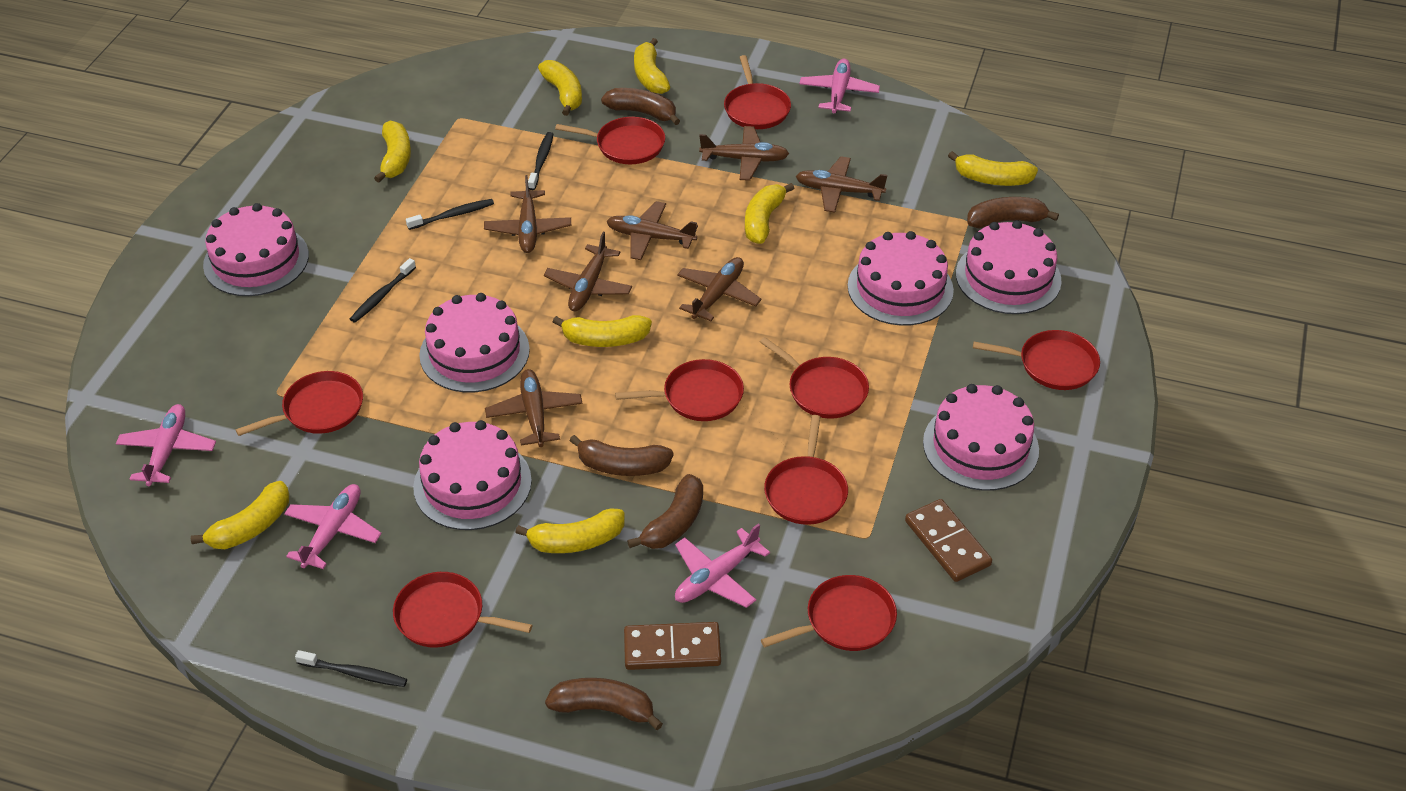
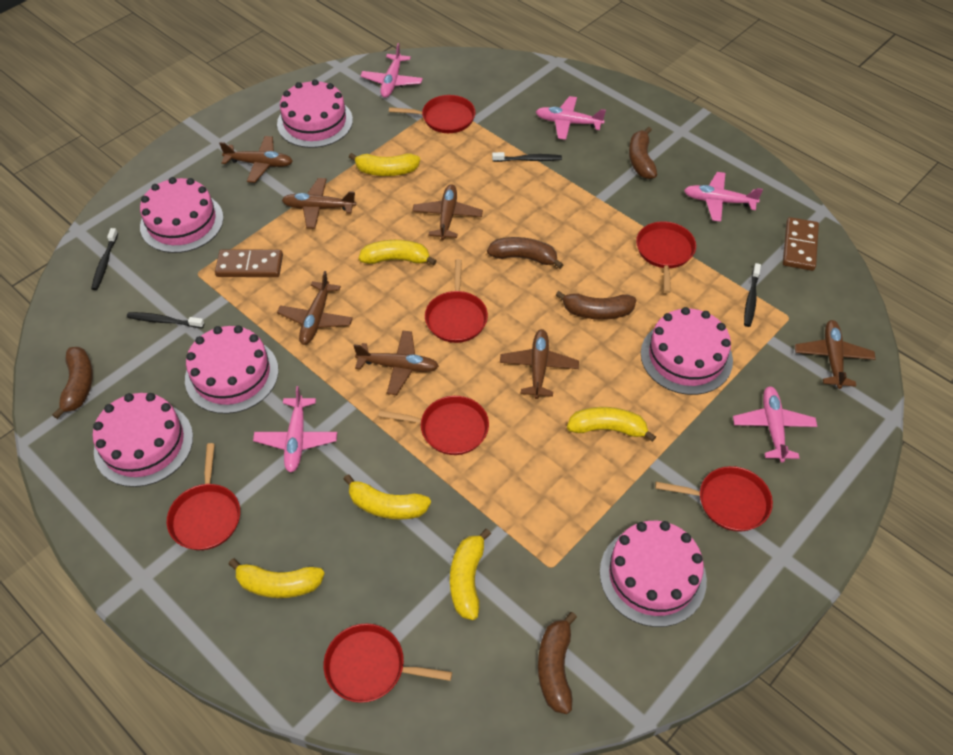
pink plane: 4 -> 5
red pan: 9 -> 7
yellow banana: 8 -> 6

